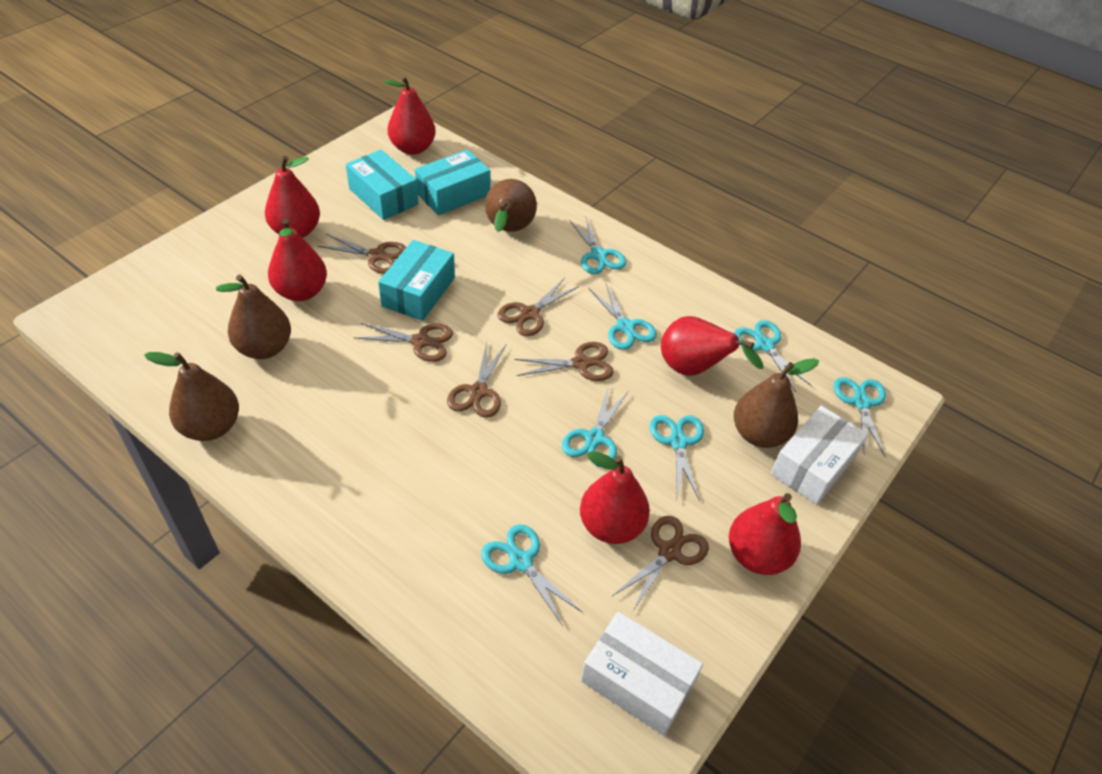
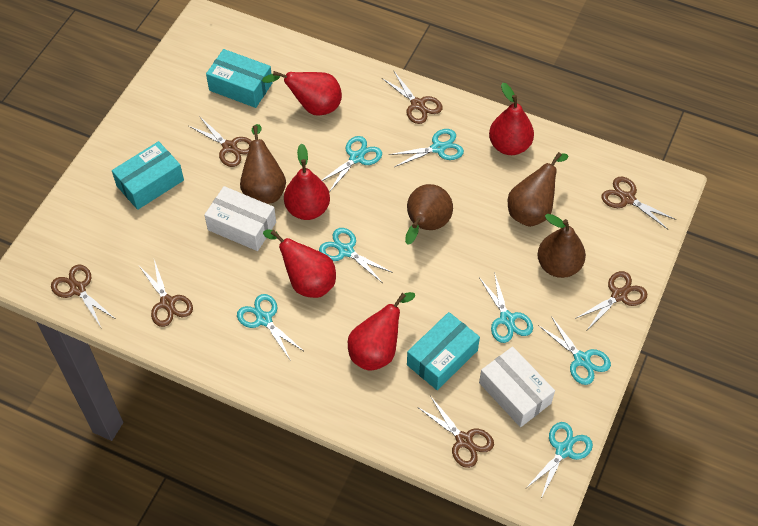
brown scissors: 6 -> 7
red pear: 6 -> 5

